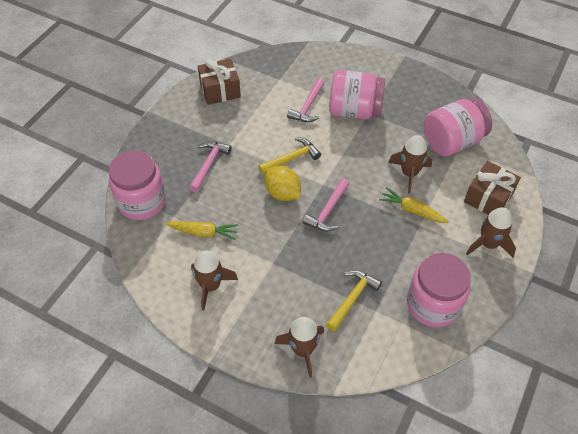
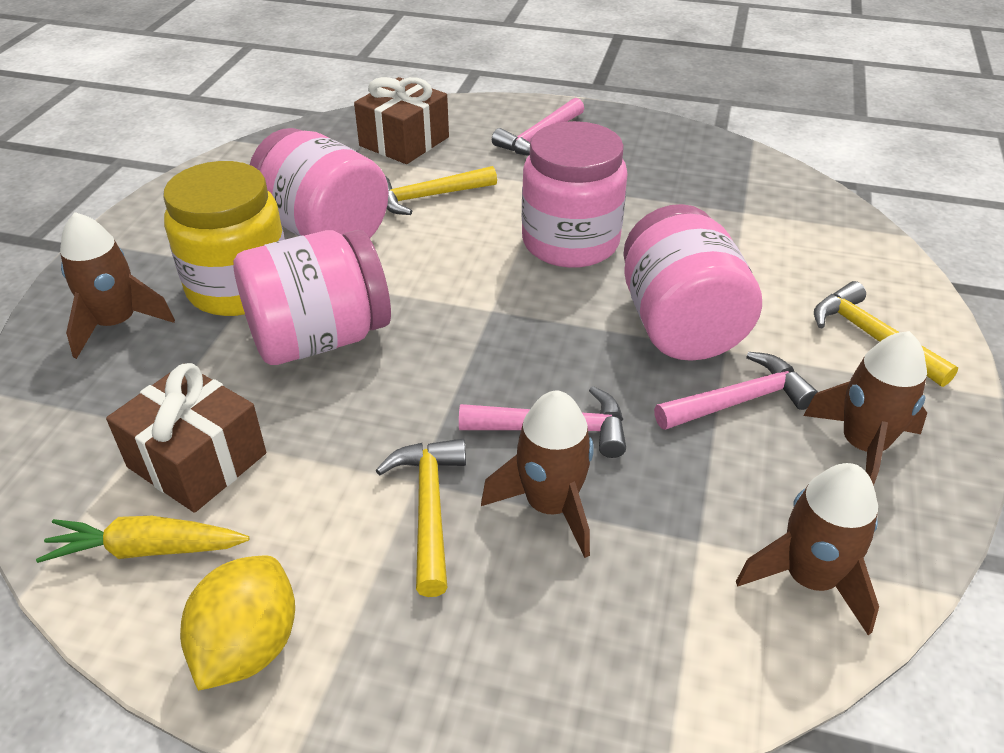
yellow carrot: 2 -> 1
yellow hammer: 2 -> 3
yellow jar: 0 -> 1

